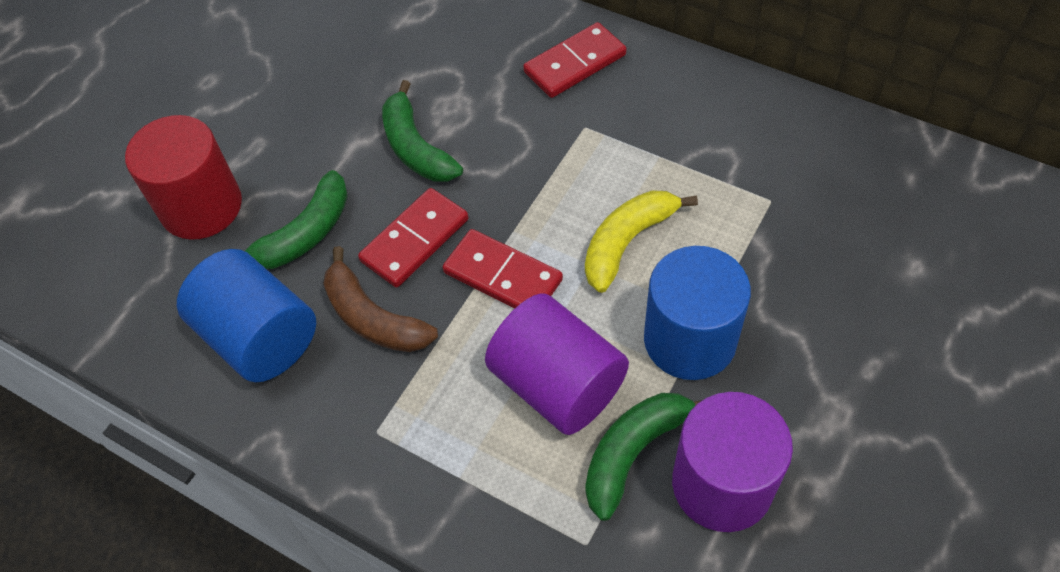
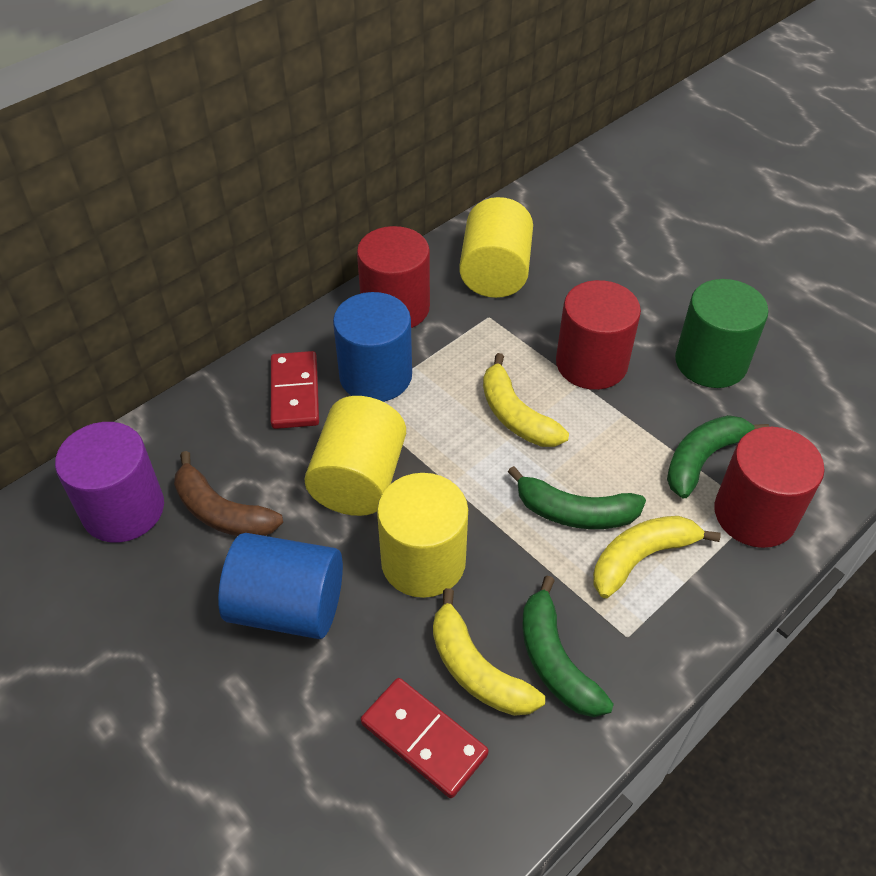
green cylinder: 0 -> 1
purple cylinder: 2 -> 1
red cylinder: 1 -> 3
red domino: 3 -> 2
yellow banana: 1 -> 3
yellow cylinder: 0 -> 3

